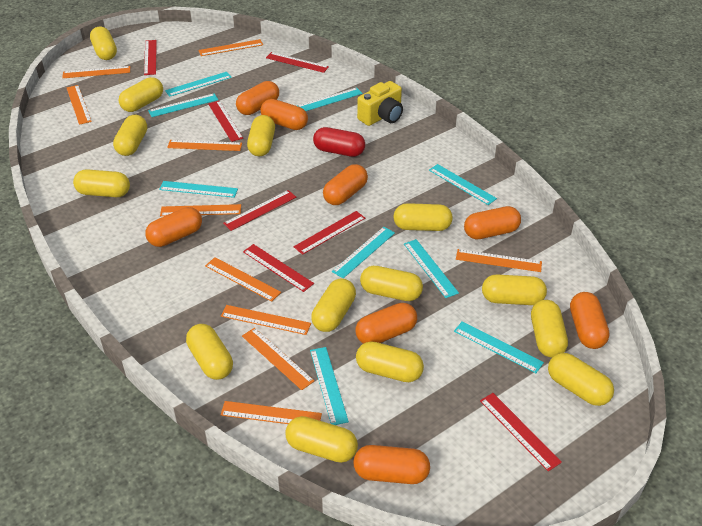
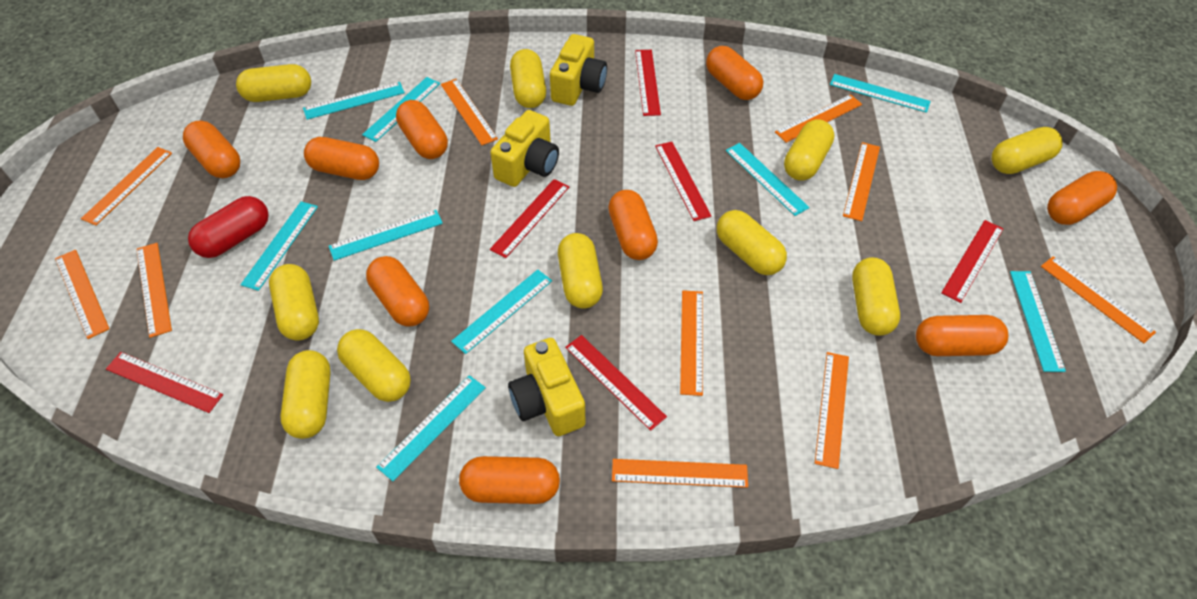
orange capsule: 8 -> 9
red ruler: 7 -> 6
yellow camera: 1 -> 3
yellow capsule: 14 -> 10

